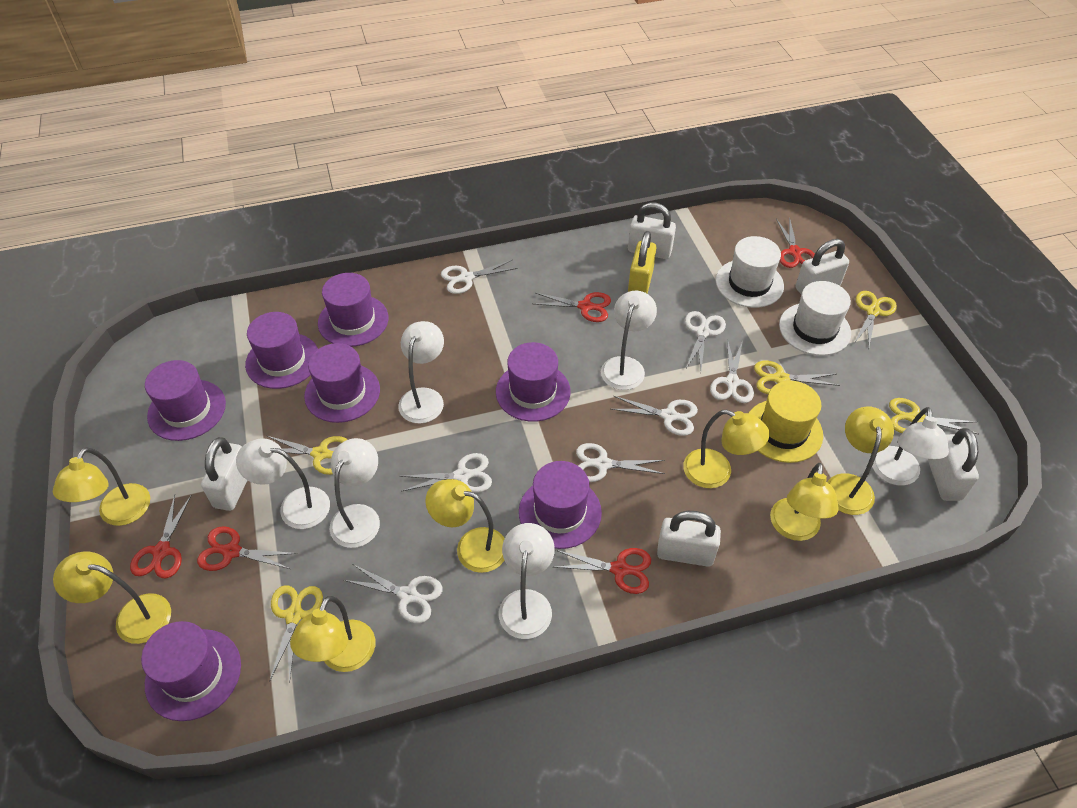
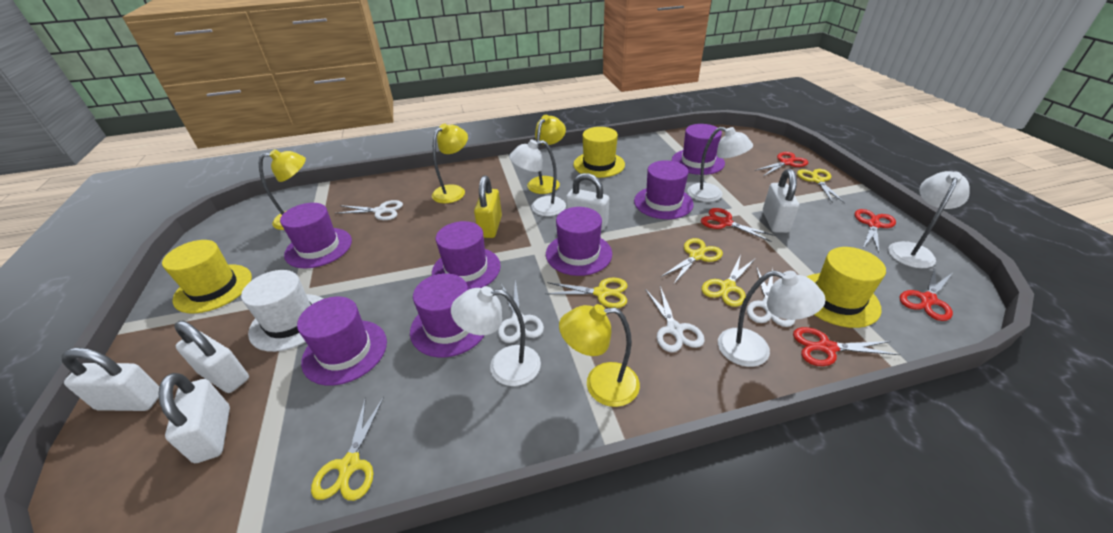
white hat: 2 -> 1
white lamp: 6 -> 5
white scissors: 7 -> 4
yellow hat: 1 -> 3
yellow lamp: 7 -> 4

